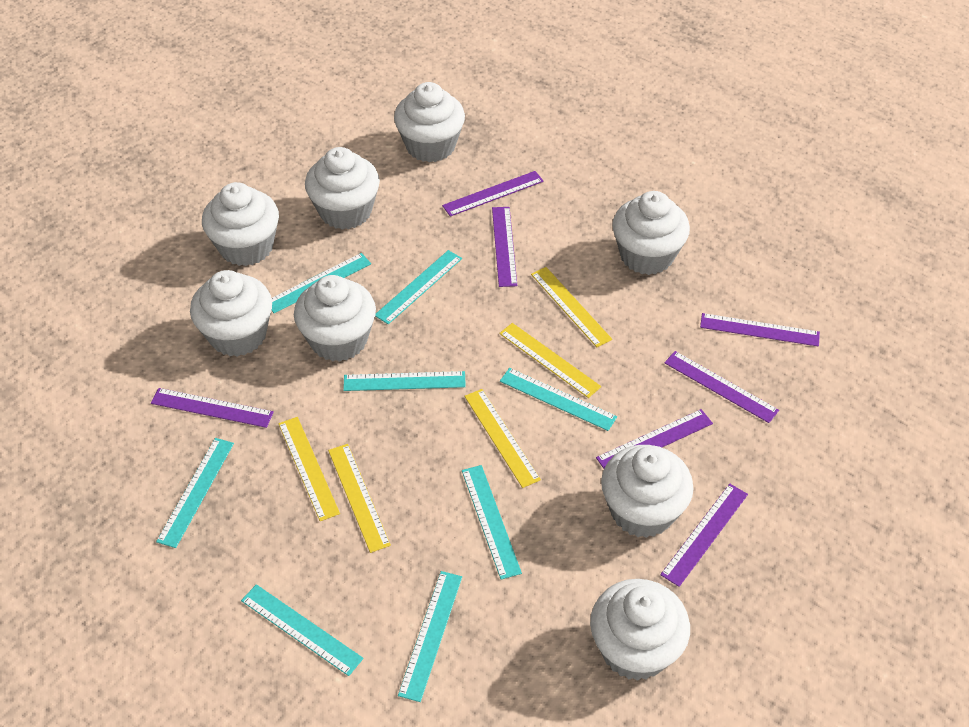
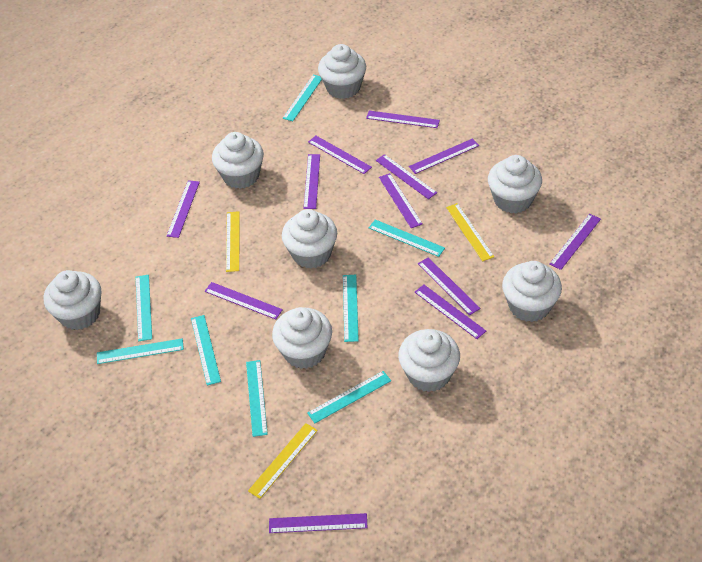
purple ruler: 7 -> 12
yellow ruler: 5 -> 3

